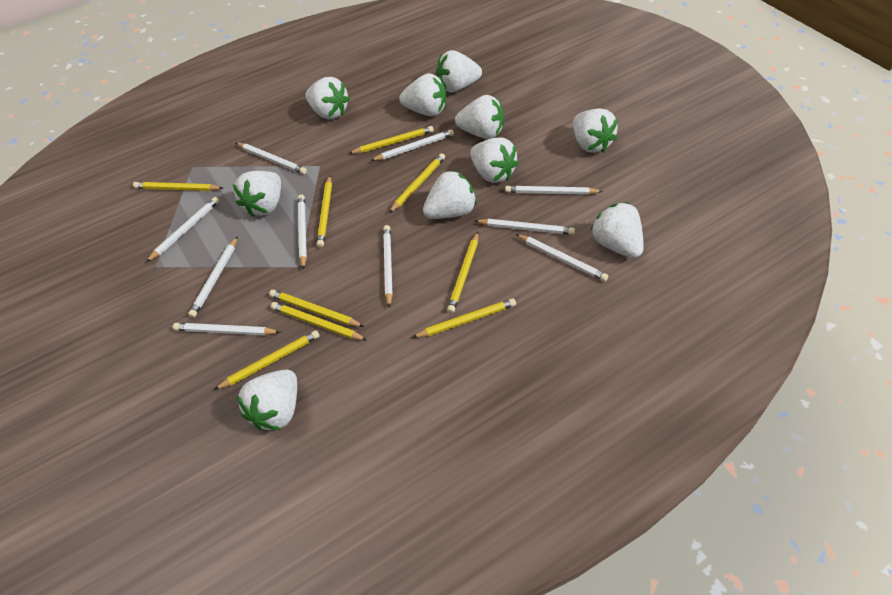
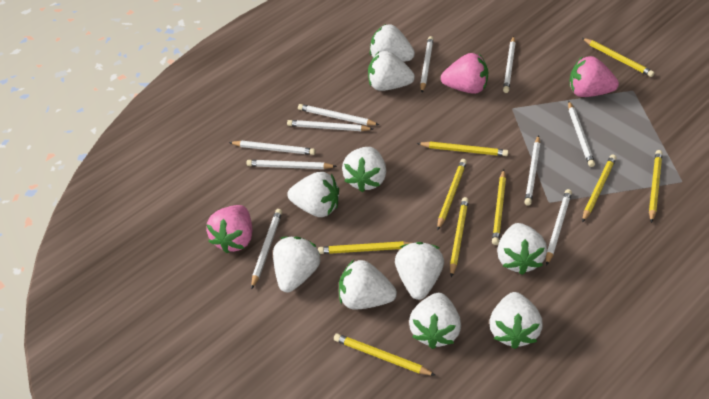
pink strawberry: 0 -> 3

